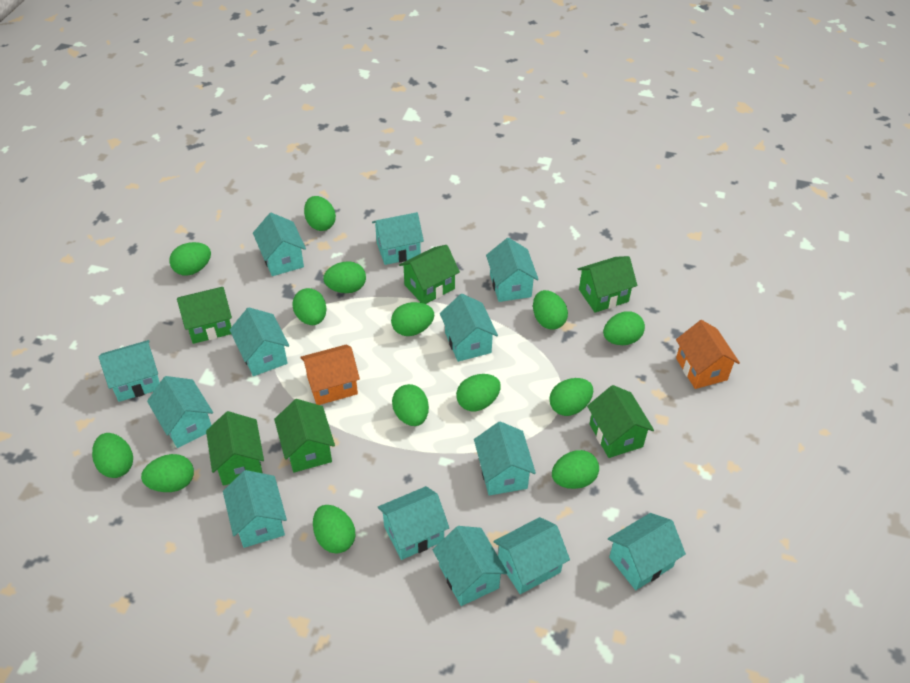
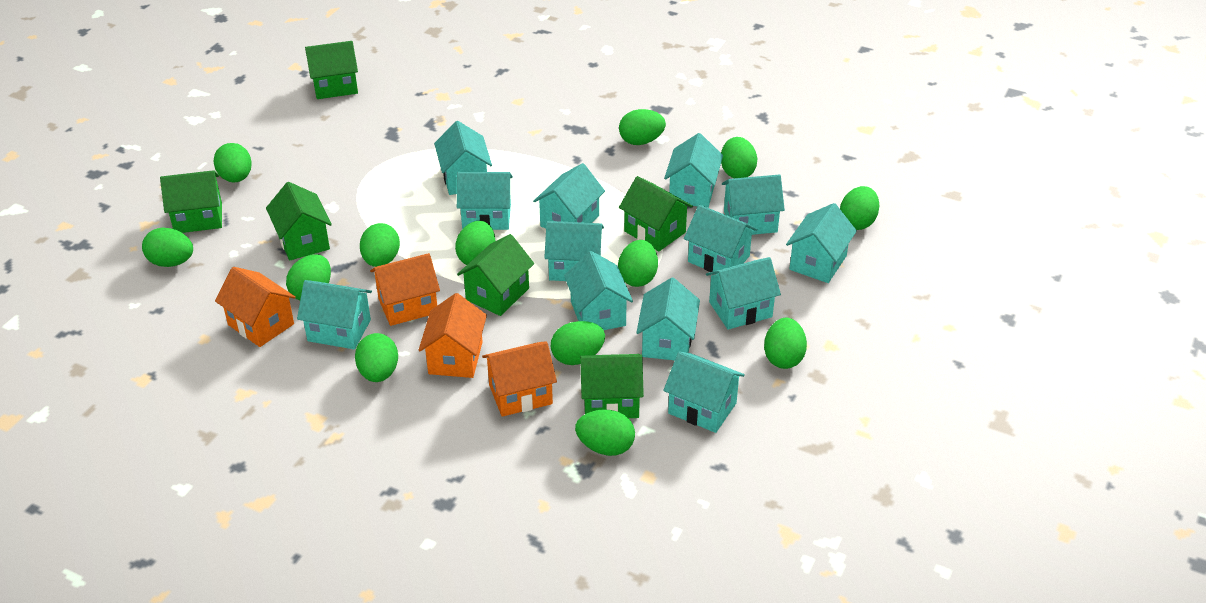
green egg: 14 -> 13
orange house: 2 -> 4

